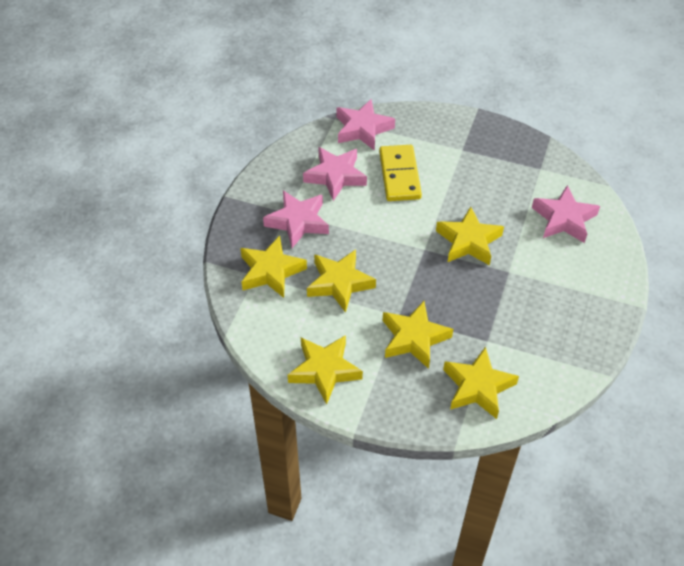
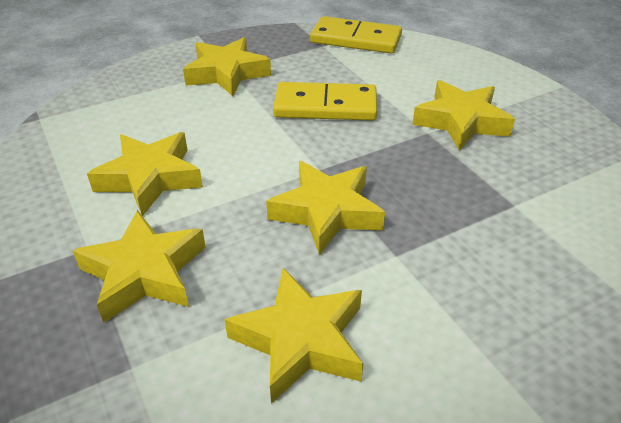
pink star: 4 -> 0
yellow domino: 1 -> 2

